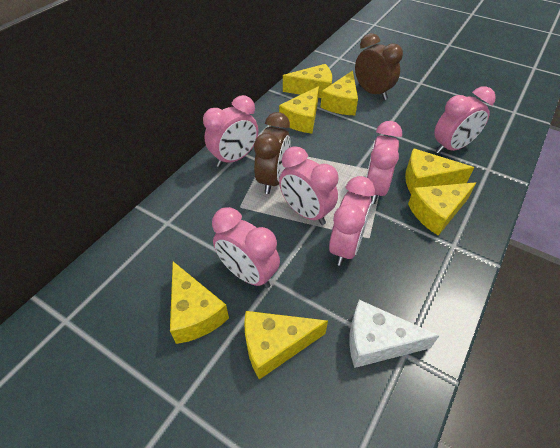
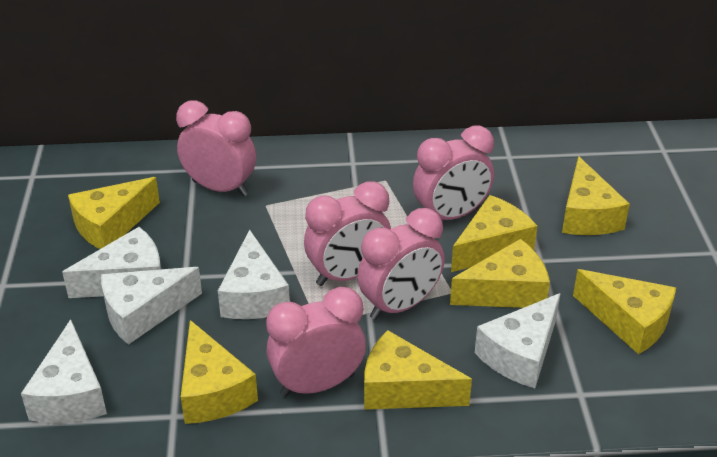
brown clock: 2 -> 0
pink clock: 6 -> 5
white cheese: 1 -> 5

